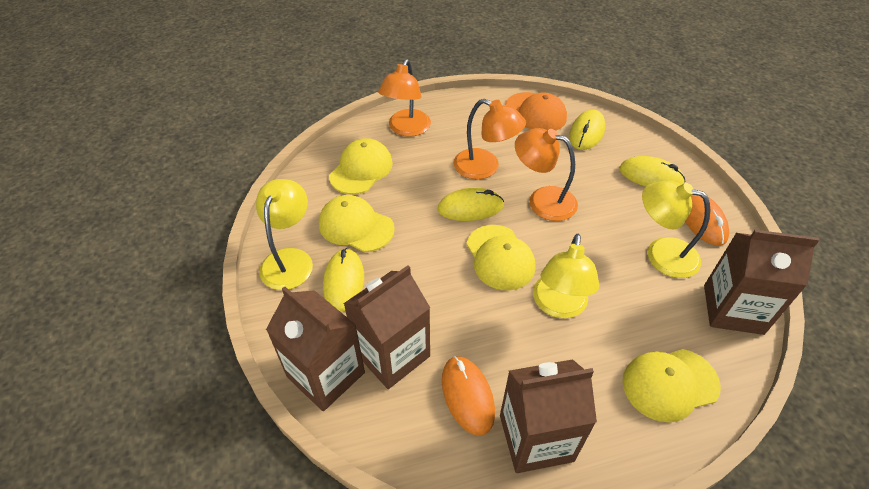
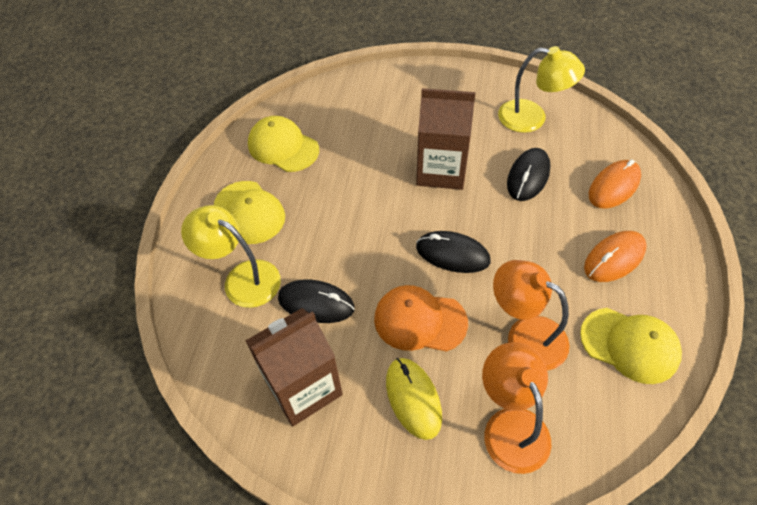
black mouse: 0 -> 3
brown carton: 4 -> 2
orange lamp: 3 -> 2
yellow cap: 4 -> 3
yellow lamp: 3 -> 2
yellow mouse: 4 -> 1

